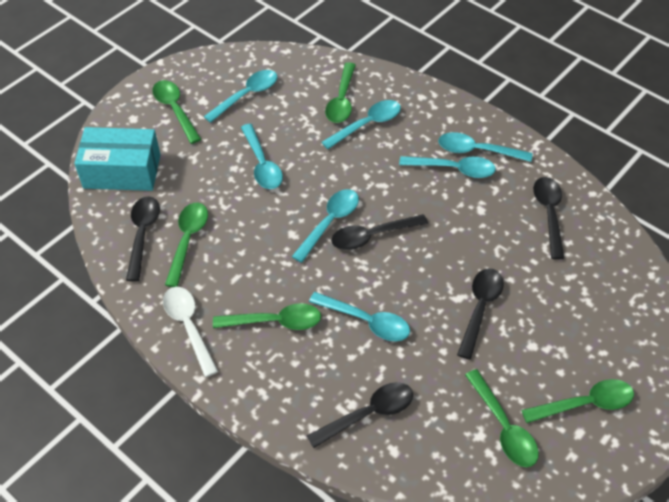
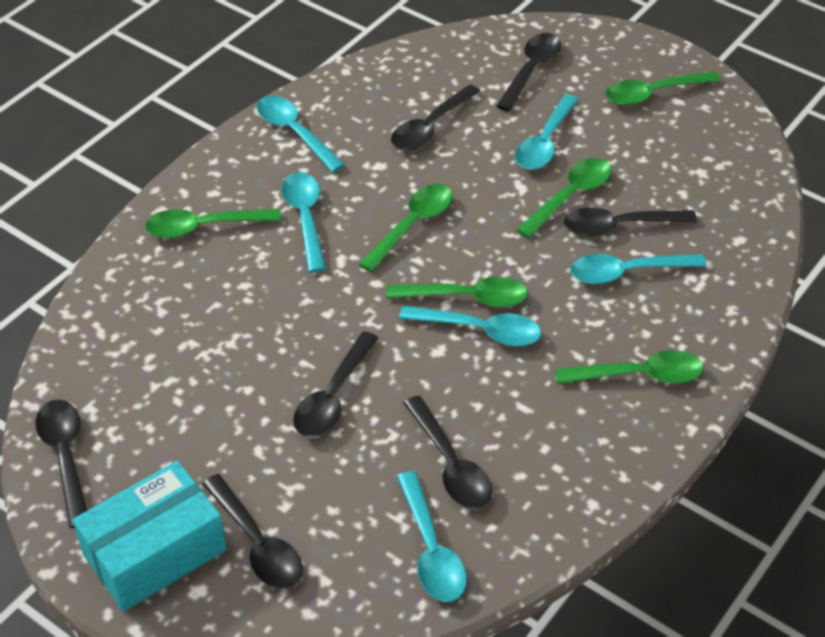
black spoon: 5 -> 7
turquoise spoon: 7 -> 6
white spoon: 1 -> 0

